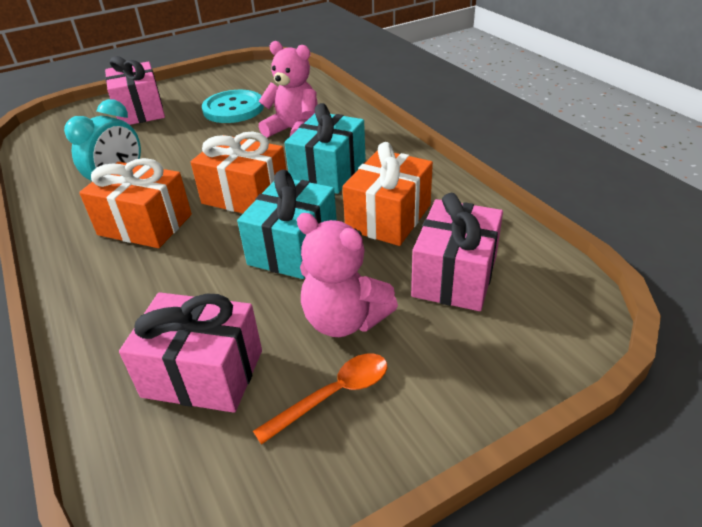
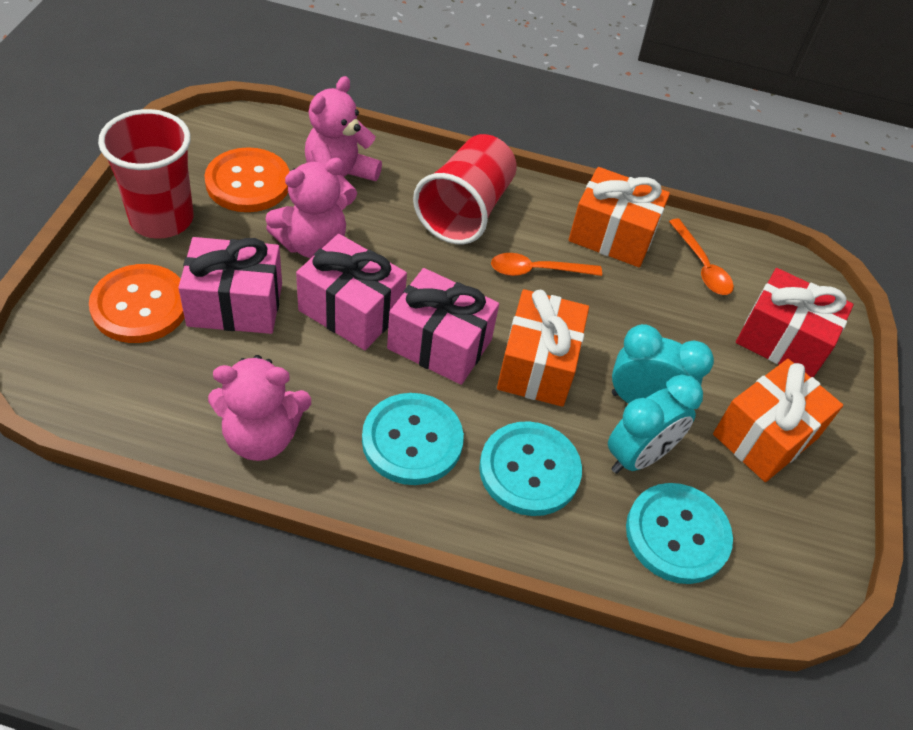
orange button: 0 -> 2
orange spoon: 1 -> 2
pink teddy bear: 2 -> 3
red cup: 0 -> 2
red gift: 0 -> 1
turquoise button: 1 -> 3
turquoise clock: 1 -> 2
turquoise gift: 2 -> 0

